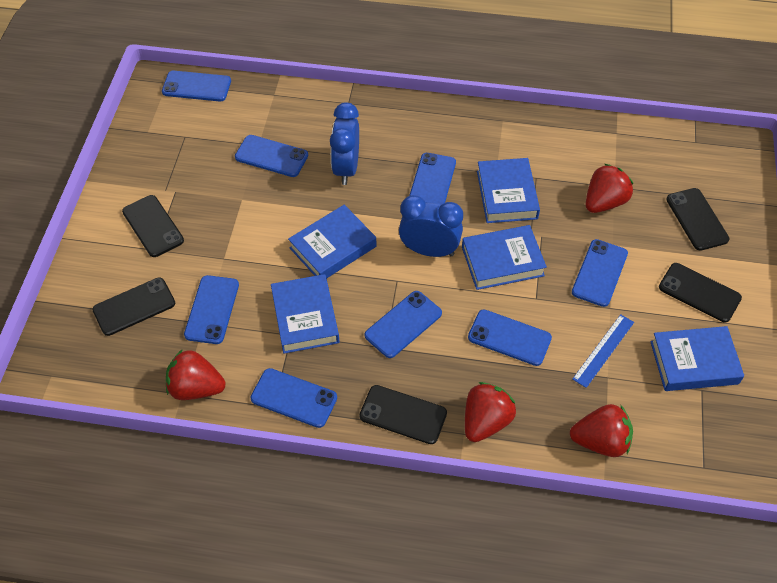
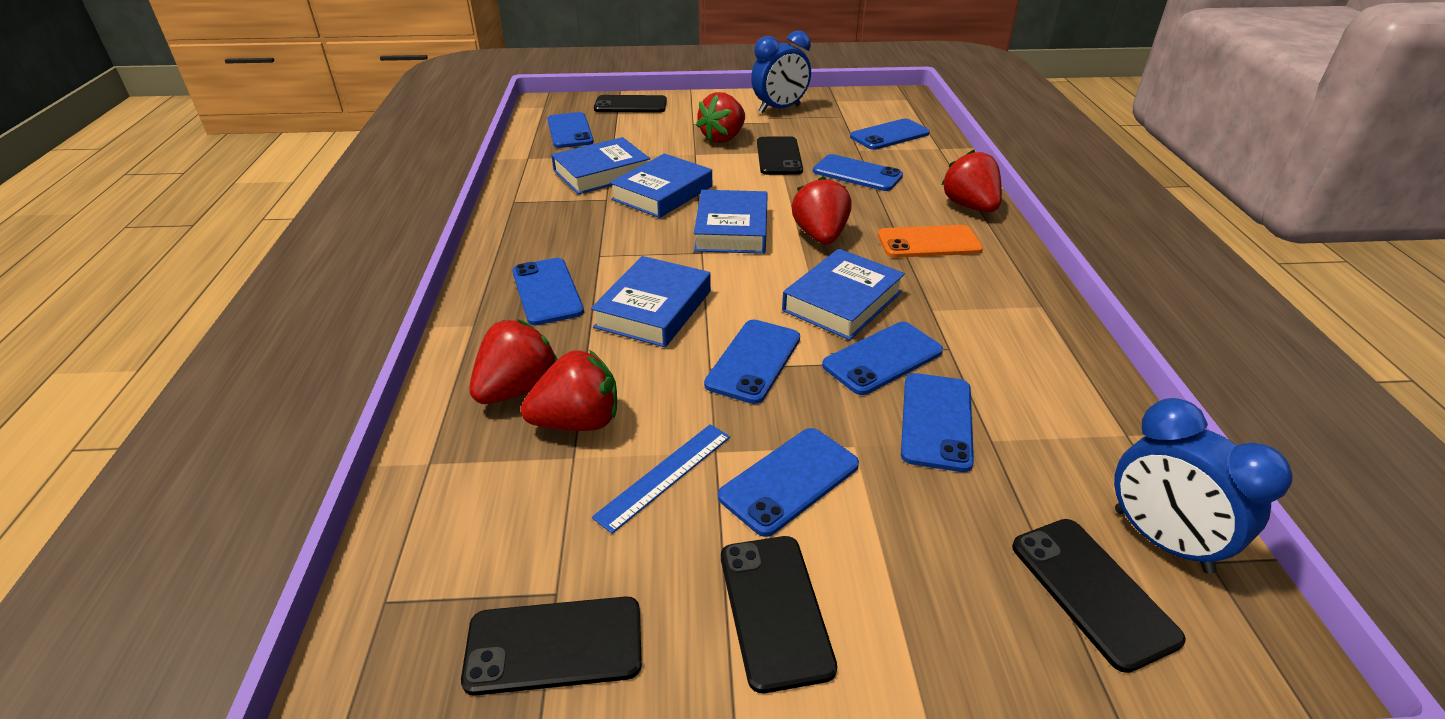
orange phone: 0 -> 1
red strawberry: 4 -> 5

